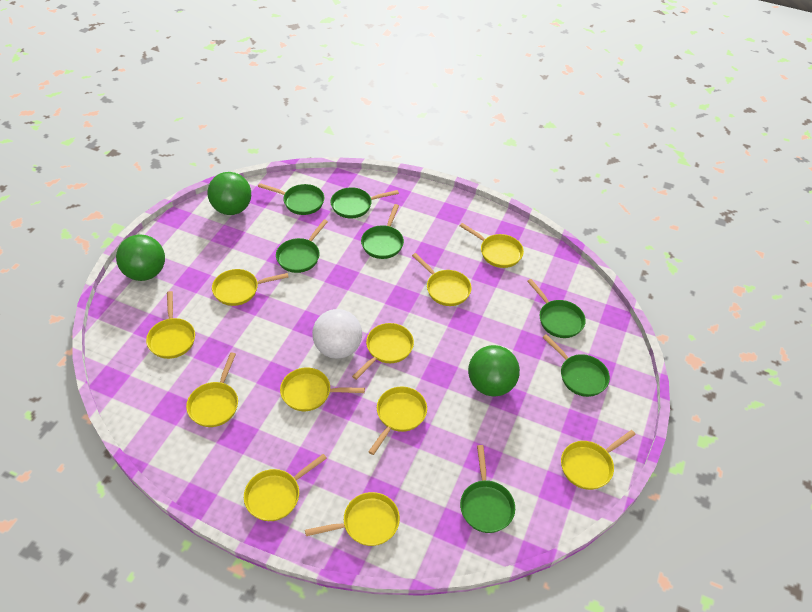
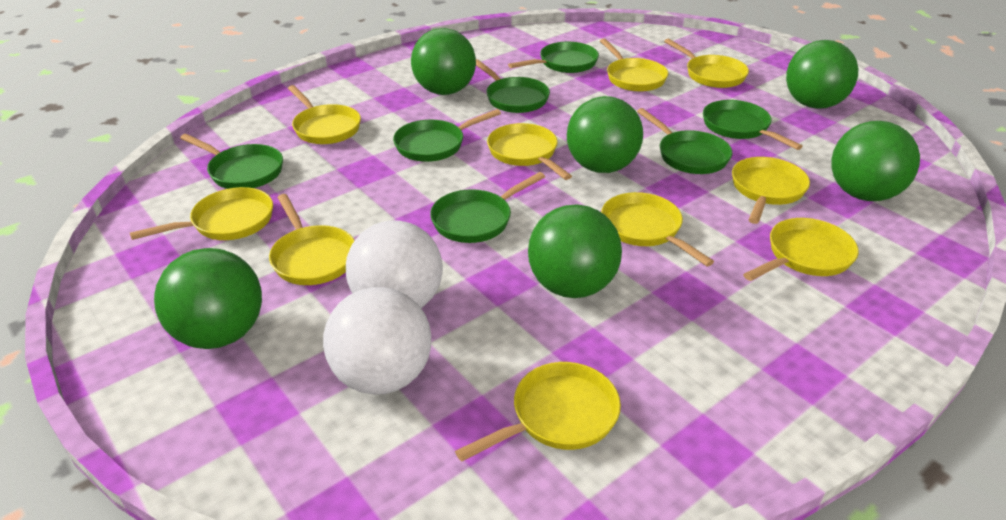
green ball: 3 -> 6
white ball: 1 -> 2
yellow pan: 11 -> 10

